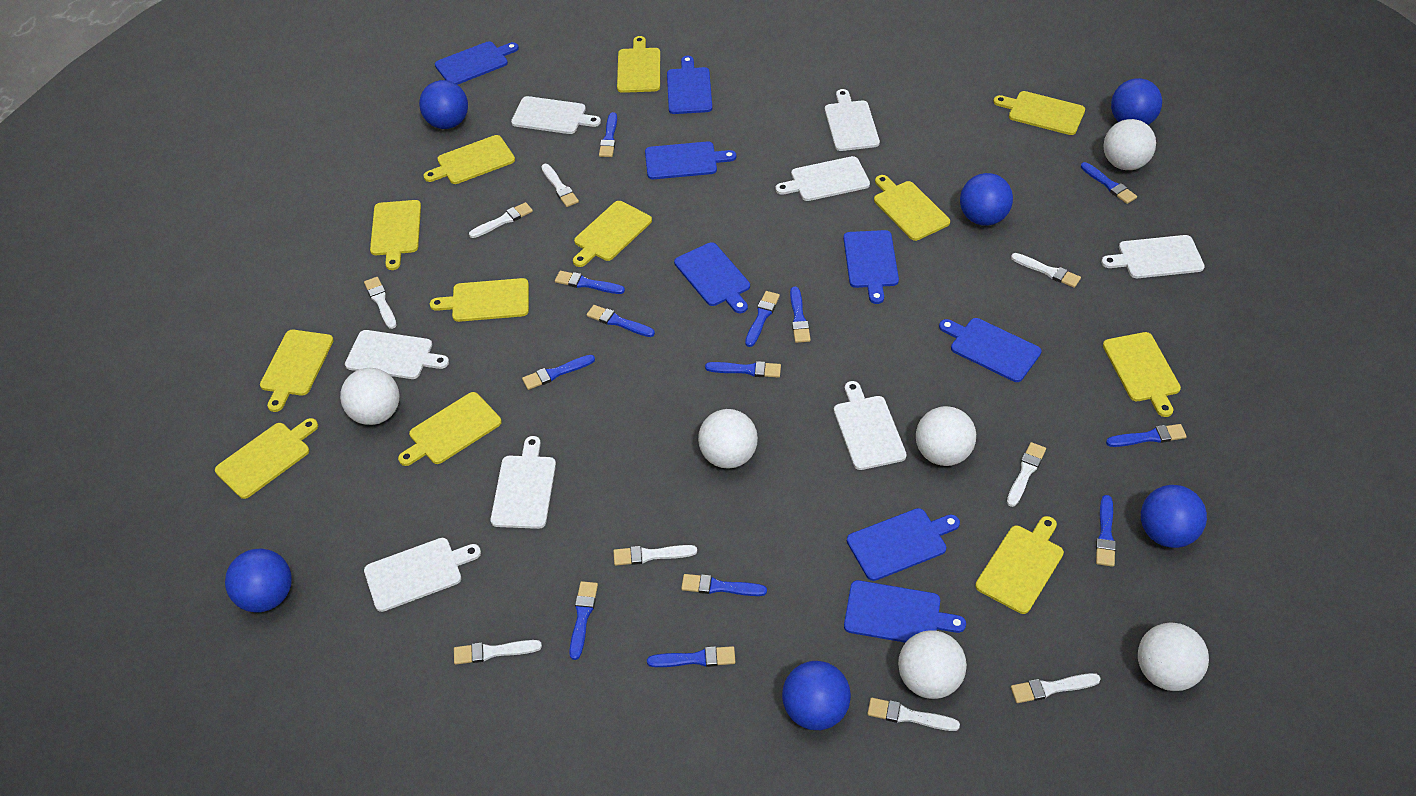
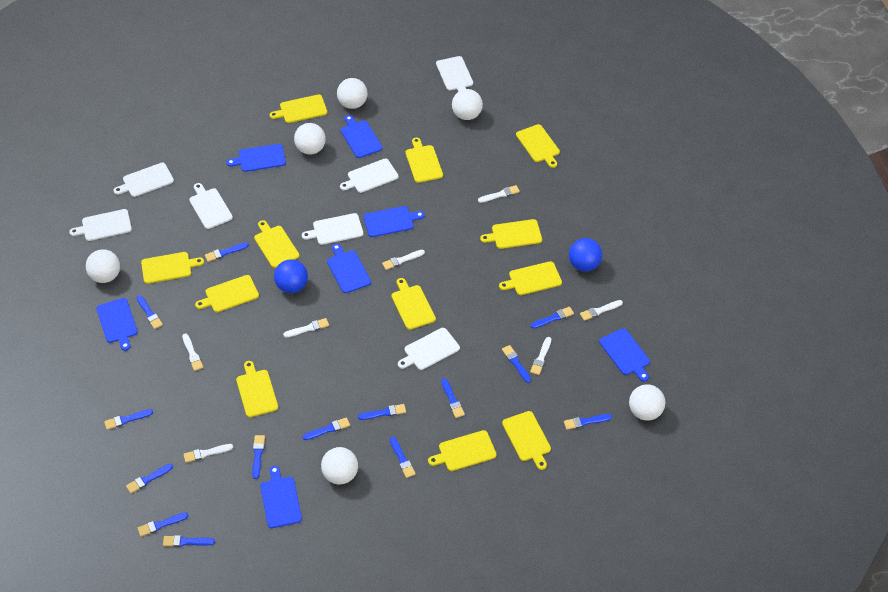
blue ball: 6 -> 2
blue brush: 13 -> 14
blue cutting board: 8 -> 7
white brush: 9 -> 7
white cutting board: 8 -> 7

